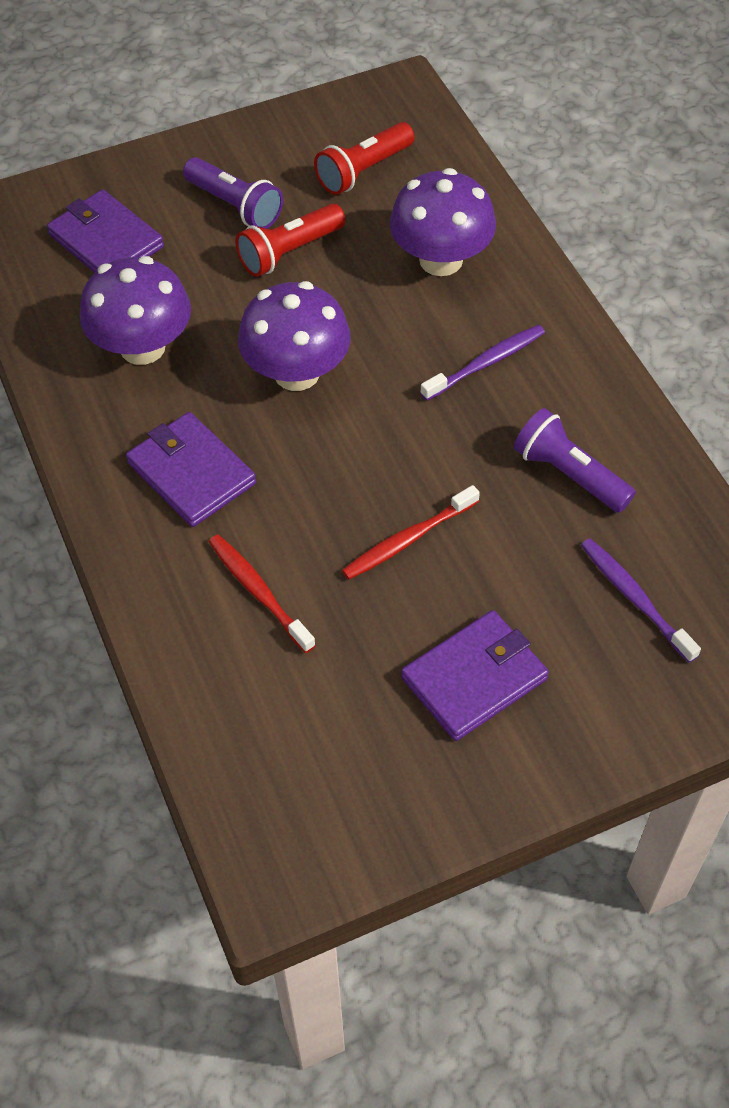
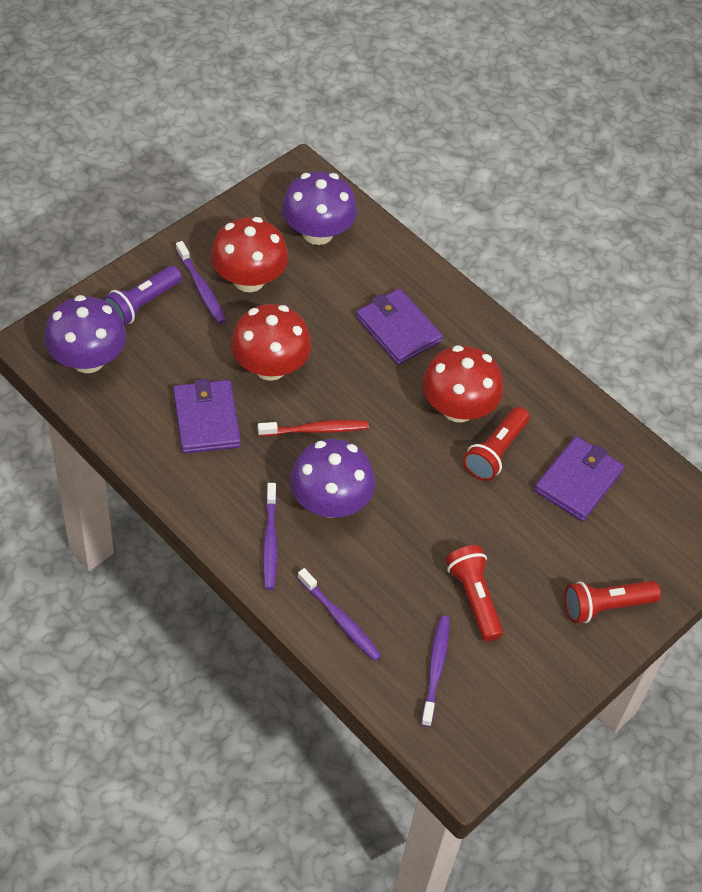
purple flashlight: 2 -> 1
purple toothbrush: 2 -> 4
red flashlight: 2 -> 3
red mushroom: 0 -> 3
red toothbrush: 2 -> 1

